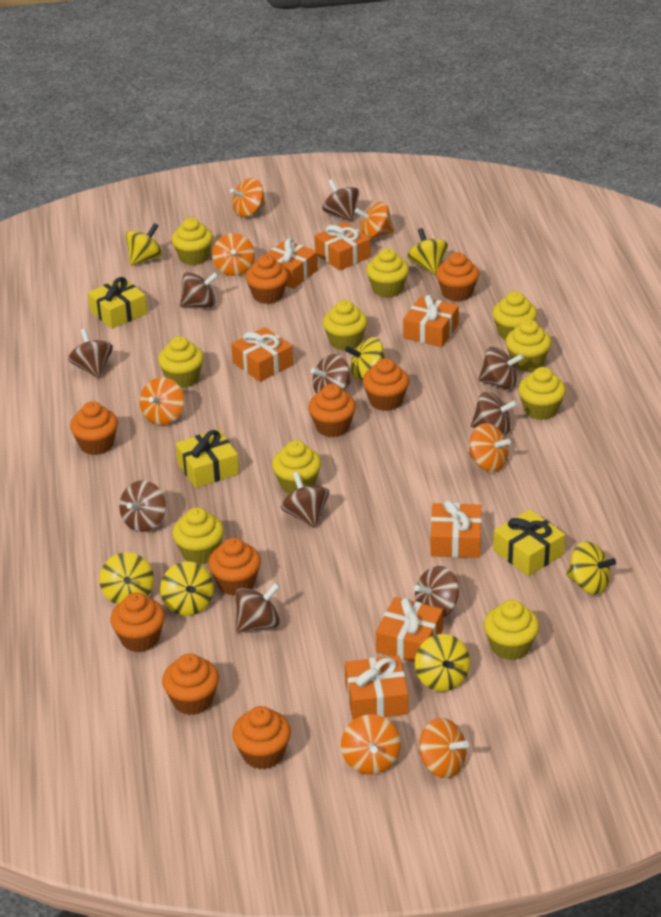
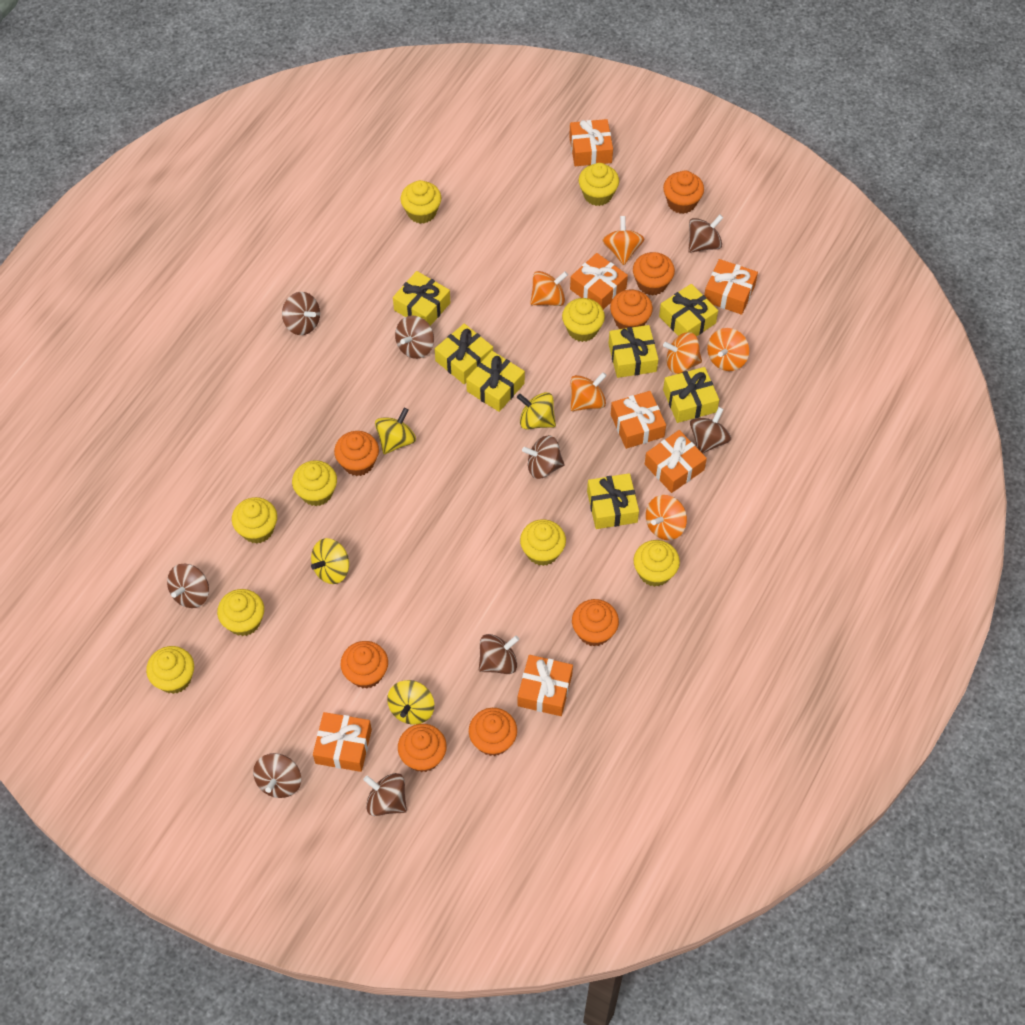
brown spinning top: 10 -> 9
orange cupcake: 9 -> 8
orange spinning top: 7 -> 6
yellow cupcake: 10 -> 9
yellow gift: 3 -> 7
yellow spinning top: 7 -> 4

